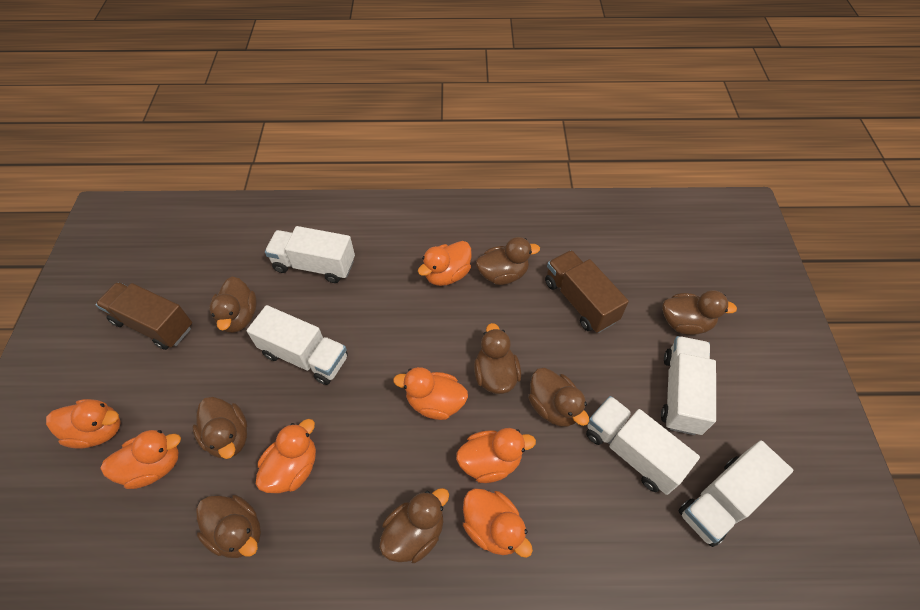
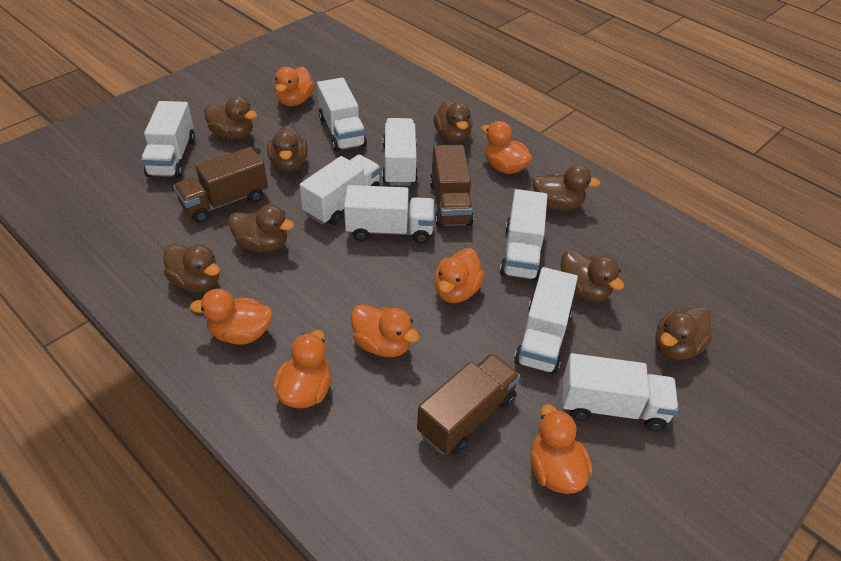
brown truck: 2 -> 3
white truck: 5 -> 8

